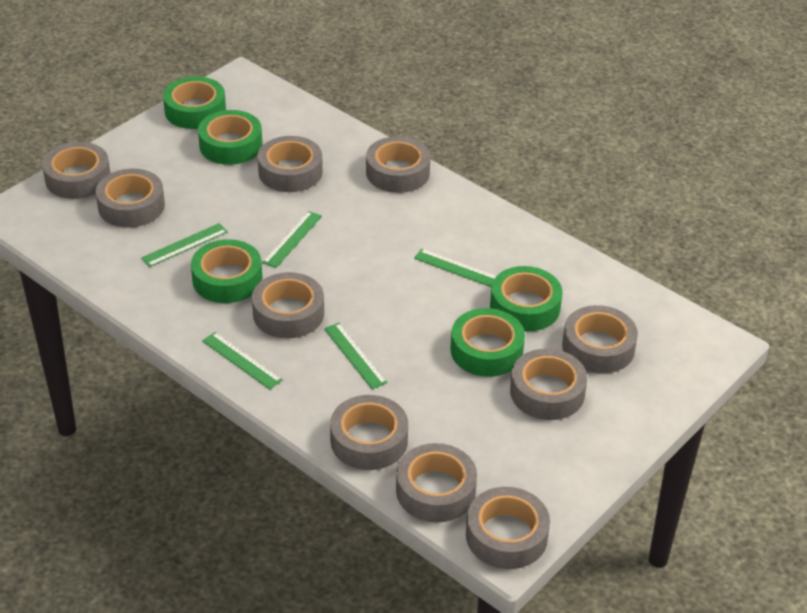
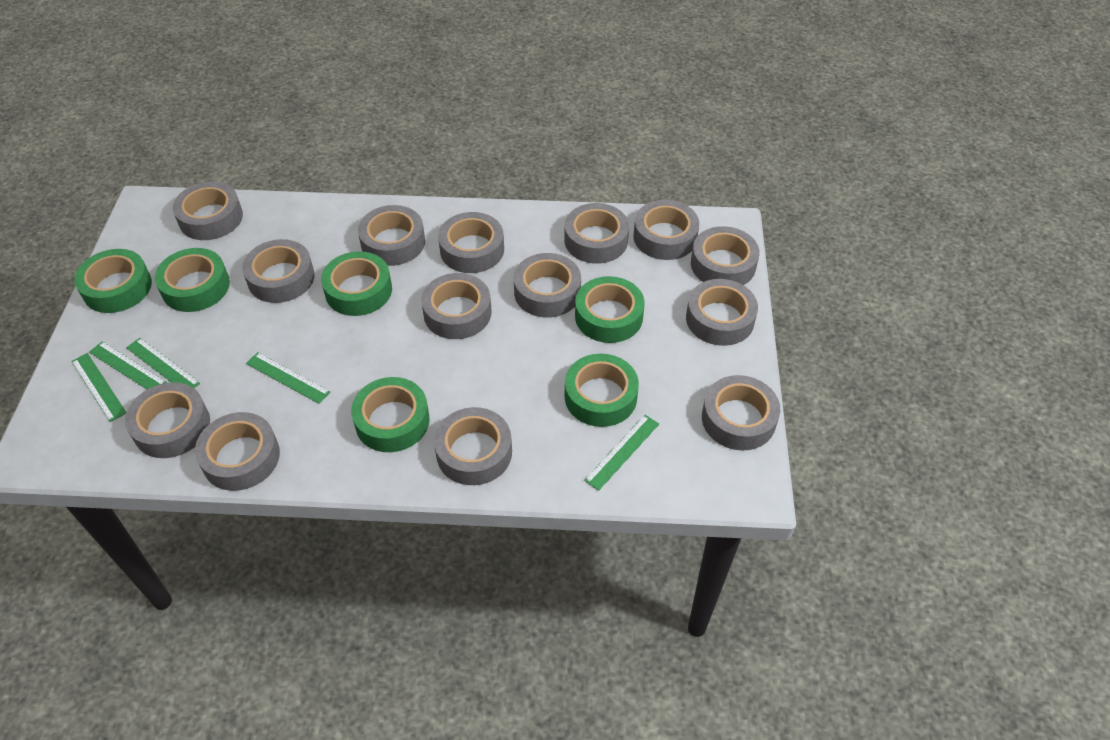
green tape: 5 -> 6
grey tape: 10 -> 14

